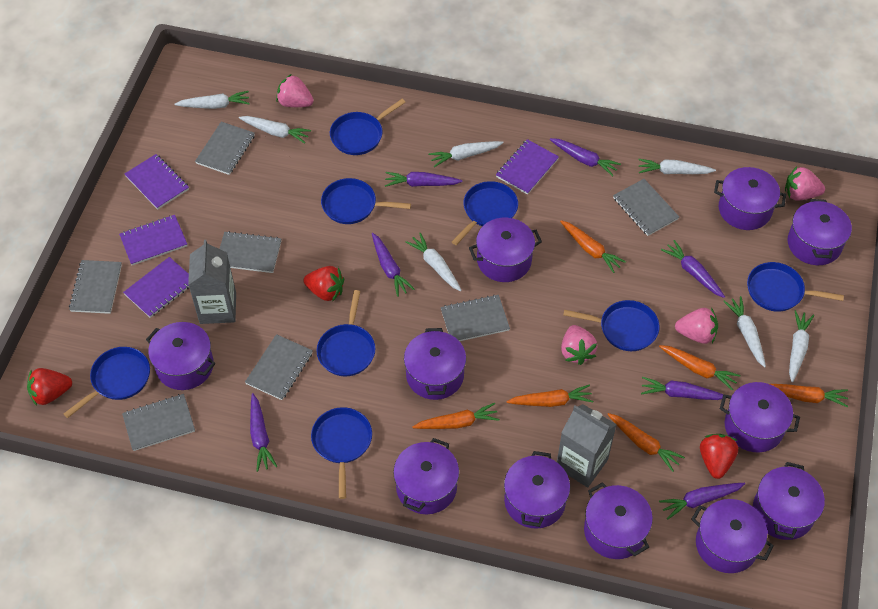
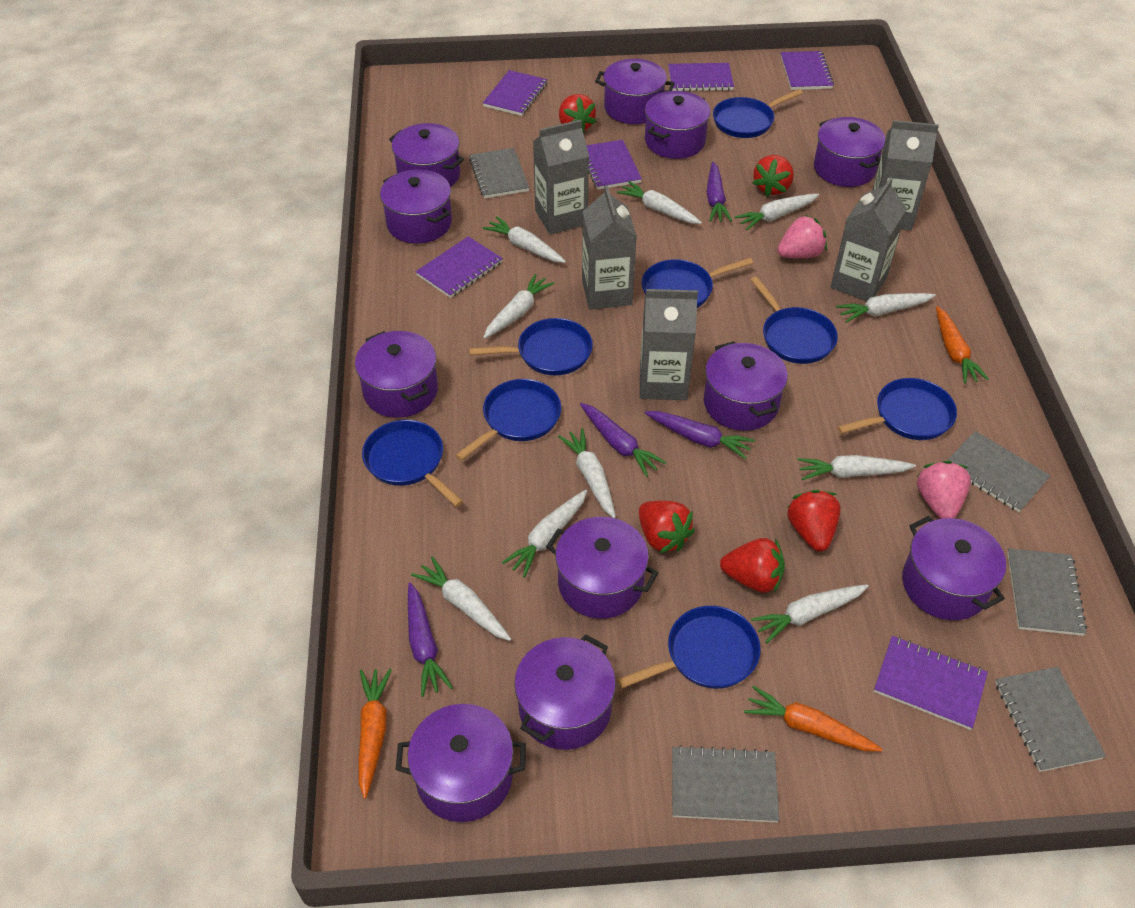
grey carton: 2 -> 5
grey notebook: 7 -> 5
orange carrot: 6 -> 3
pink strawberry: 4 -> 2
purple carrot: 7 -> 4
purple notebook: 4 -> 6
red strawberry: 3 -> 5
white carrot: 7 -> 10

